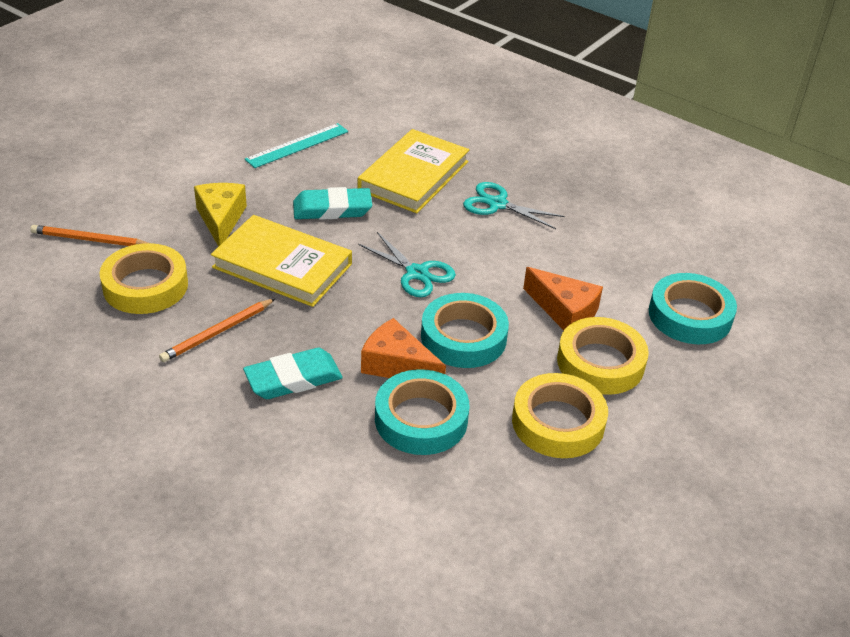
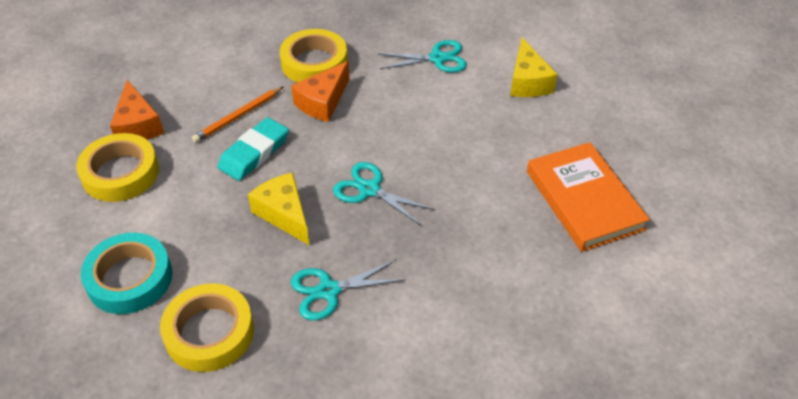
orange book: 0 -> 1
orange pencil: 2 -> 1
turquoise eraser: 2 -> 1
turquoise ruler: 1 -> 0
turquoise scissors: 2 -> 3
turquoise tape: 3 -> 1
yellow book: 2 -> 0
yellow cheese: 1 -> 2

